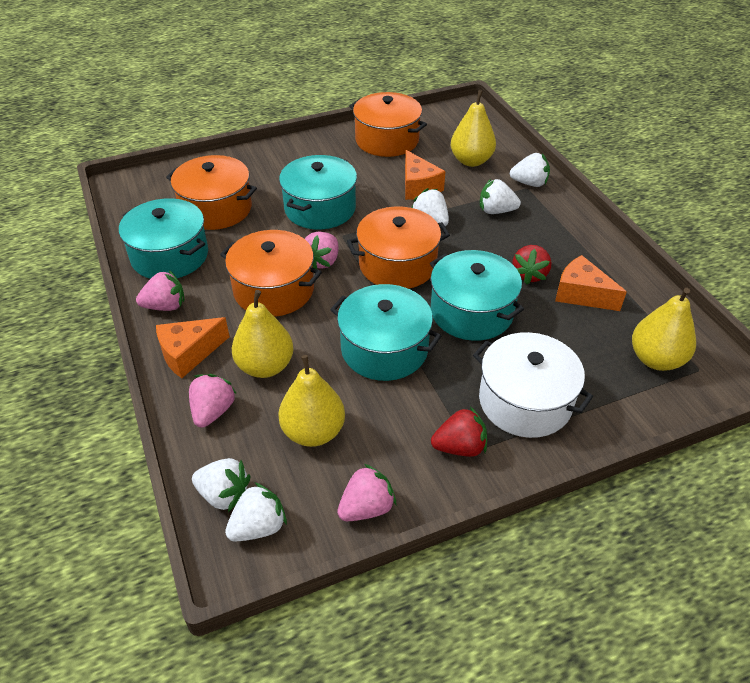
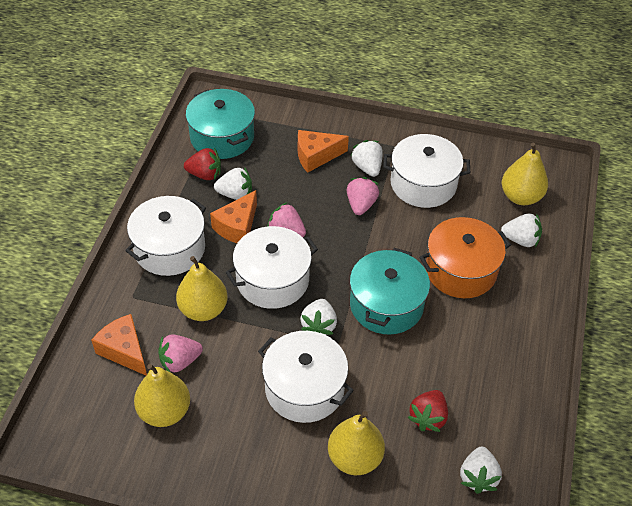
orange pot: 4 -> 1
pink strawberry: 4 -> 3
turquoise pot: 4 -> 2
white pot: 1 -> 4

